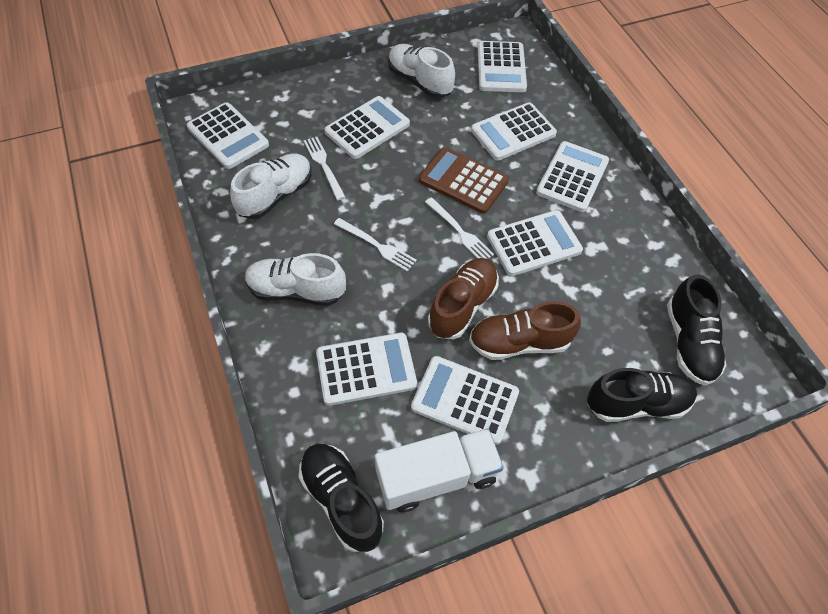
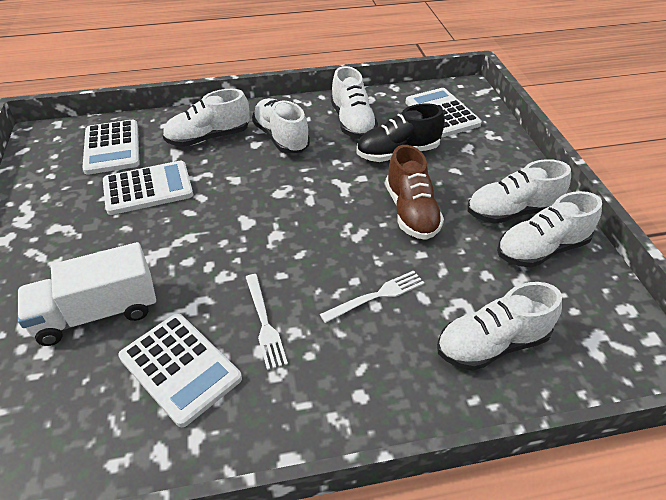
black shoe: 3 -> 1
brown calculator: 1 -> 0
brown shoe: 2 -> 1
white calculator: 8 -> 4
white fork: 3 -> 2
white shoe: 3 -> 6

